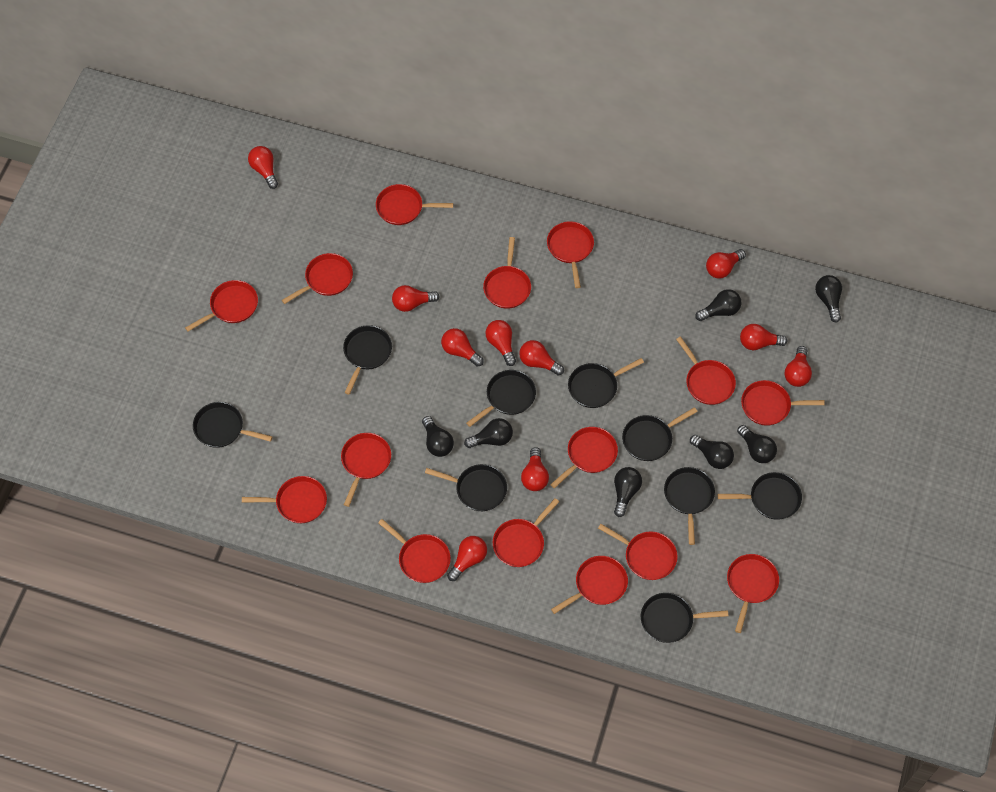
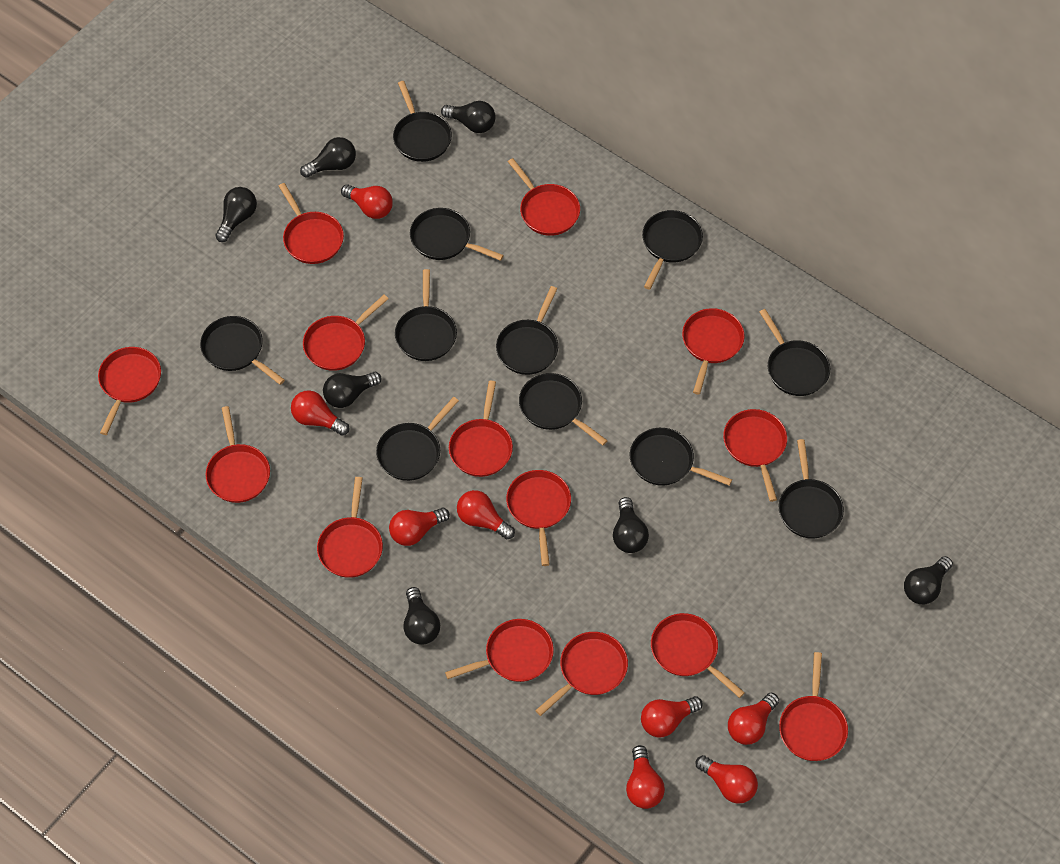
black pan: 9 -> 11
red light bulb: 10 -> 8
red pan: 15 -> 14

